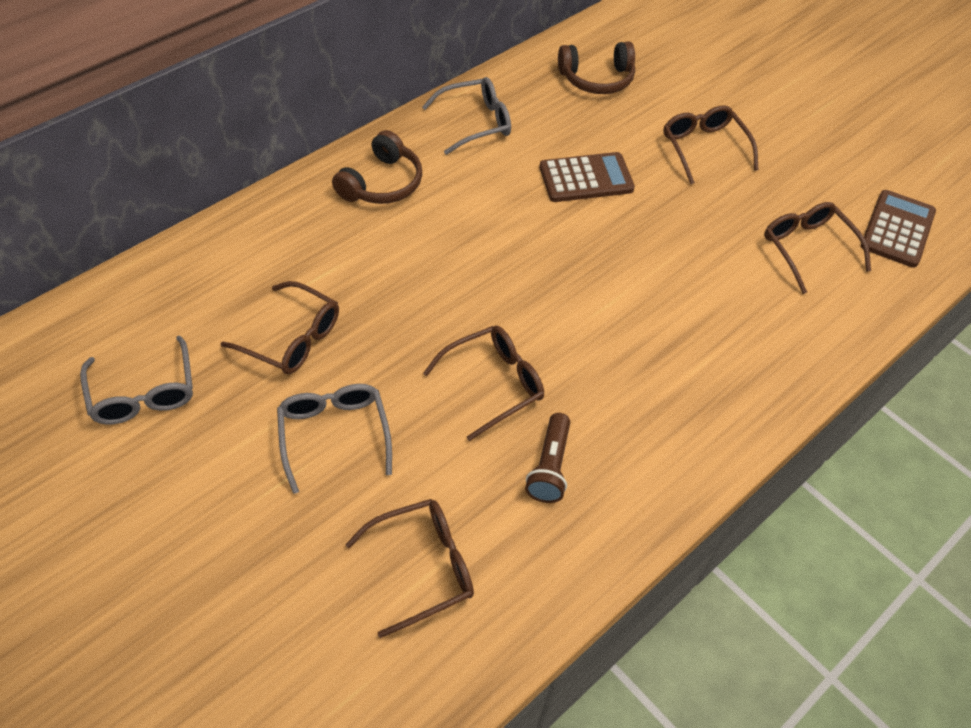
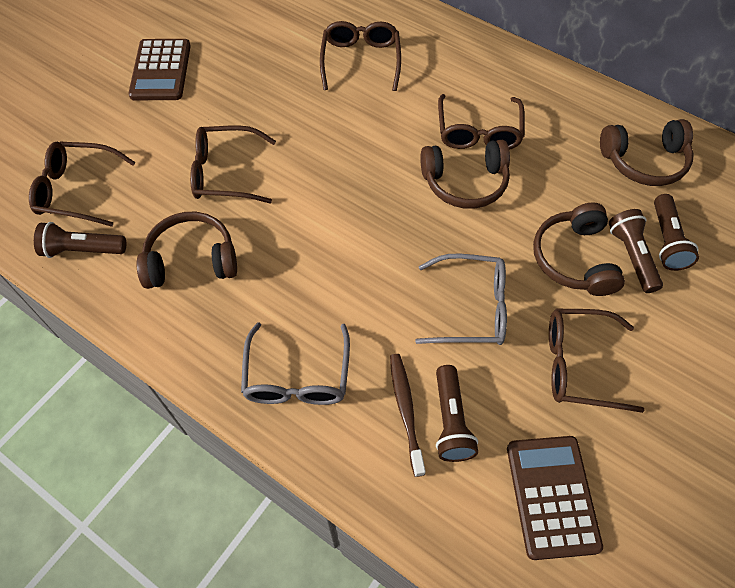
brown flashlight: 1 -> 4
brown headphones: 2 -> 4
brown toothbrush: 0 -> 1
grey glasses: 3 -> 2

